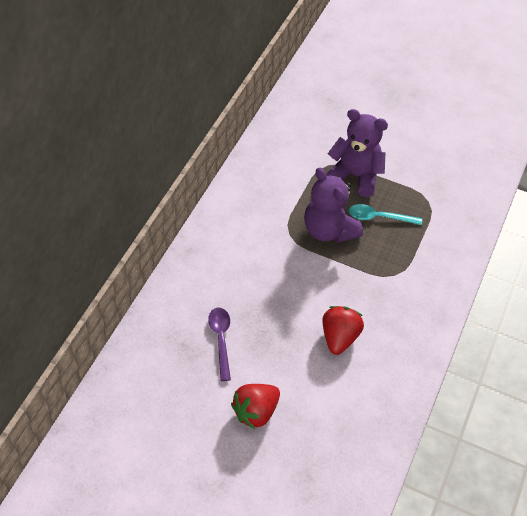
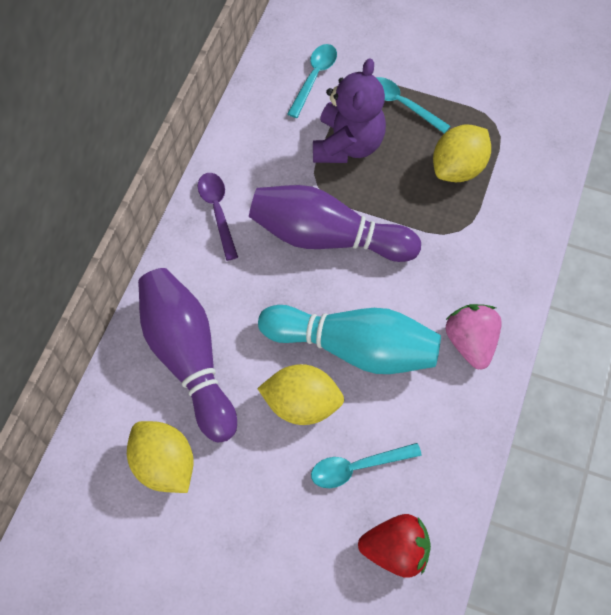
pink strawberry: 0 -> 1
purple bowling pin: 0 -> 2
purple teddy bear: 2 -> 1
red strawberry: 2 -> 1
turquoise bowling pin: 0 -> 1
turquoise spoon: 1 -> 3
yellow lemon: 0 -> 3

